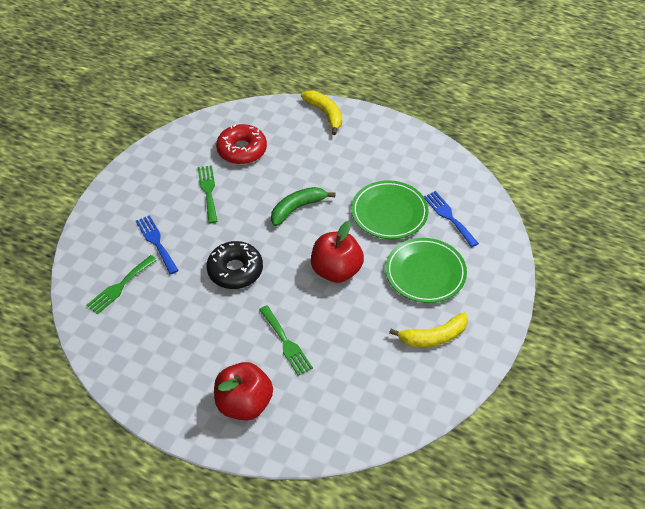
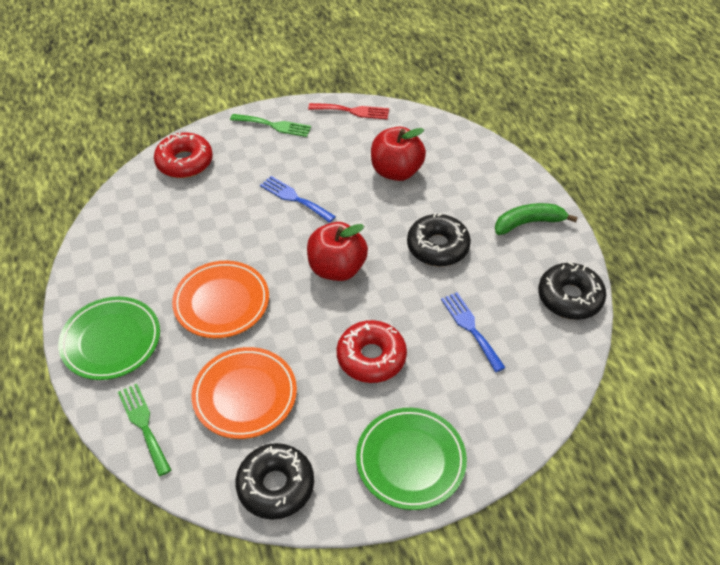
black donut: 1 -> 3
green fork: 3 -> 2
orange plate: 0 -> 2
red donut: 1 -> 2
red fork: 0 -> 1
yellow banana: 2 -> 0

